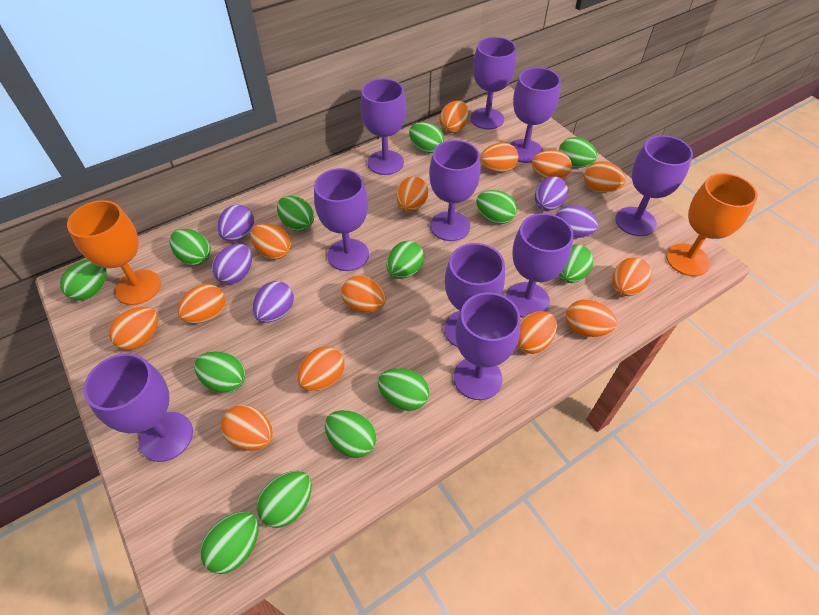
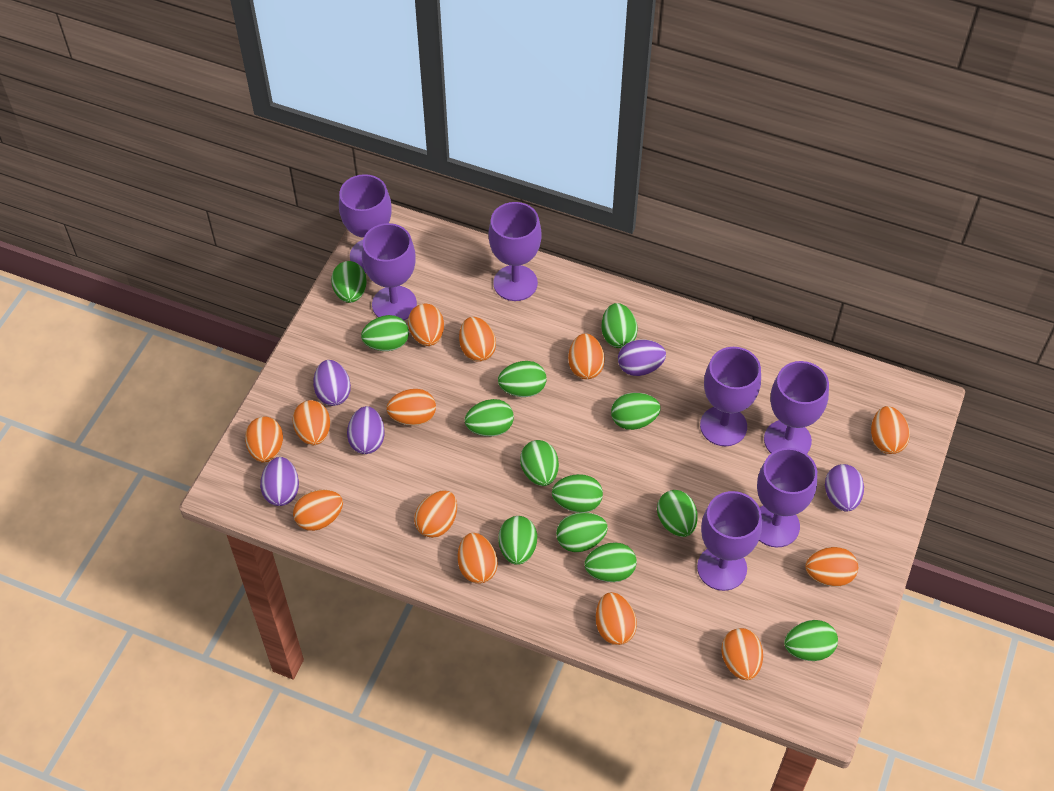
orange egg: 14 -> 13
orange goblet: 2 -> 0
purple goblet: 10 -> 7

